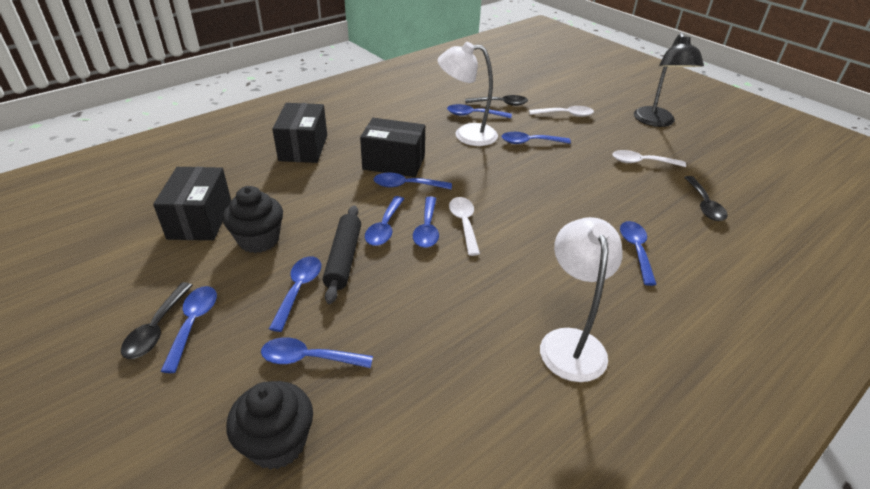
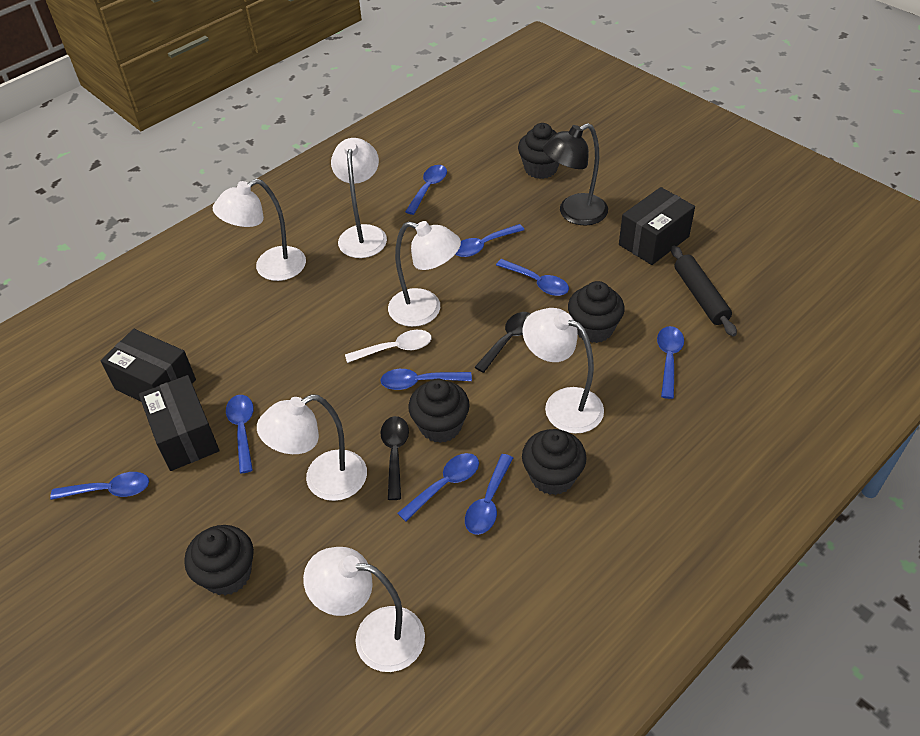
black cupcake: 2 -> 5
black spoon: 3 -> 2
white lamp: 2 -> 6
white spoon: 3 -> 1

